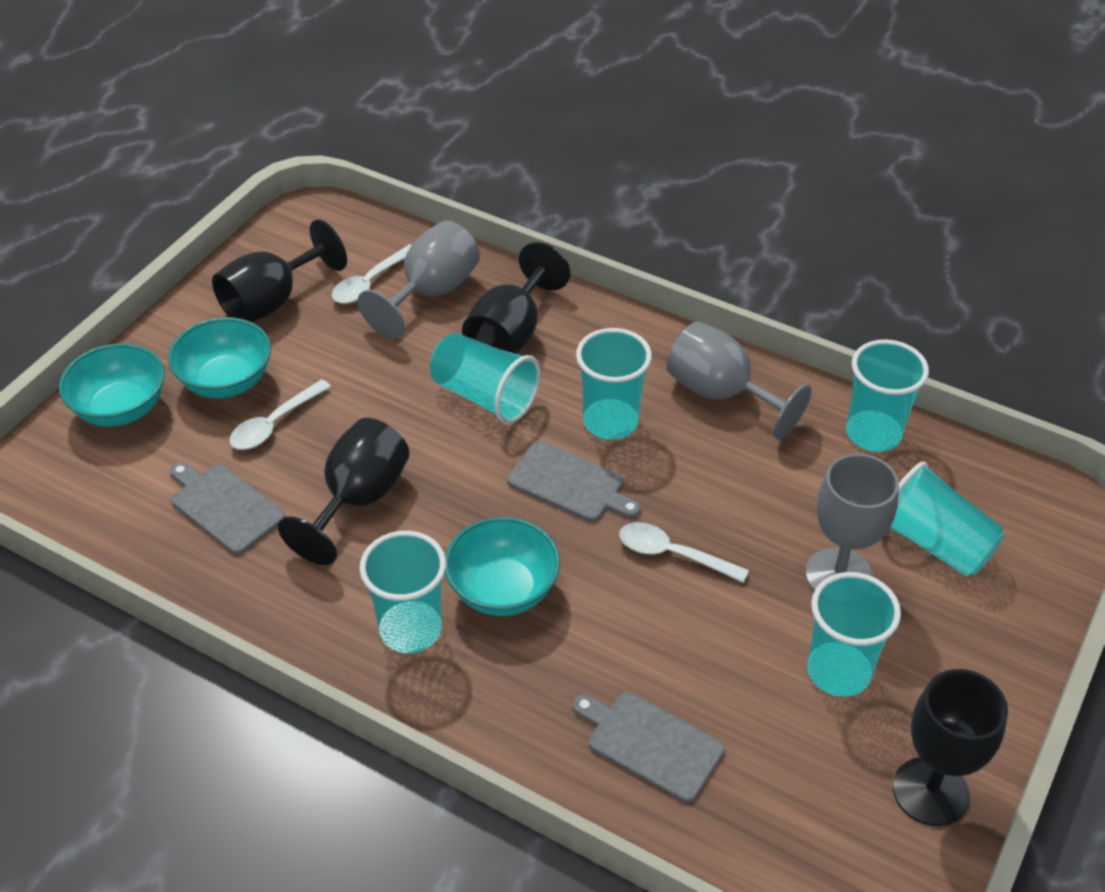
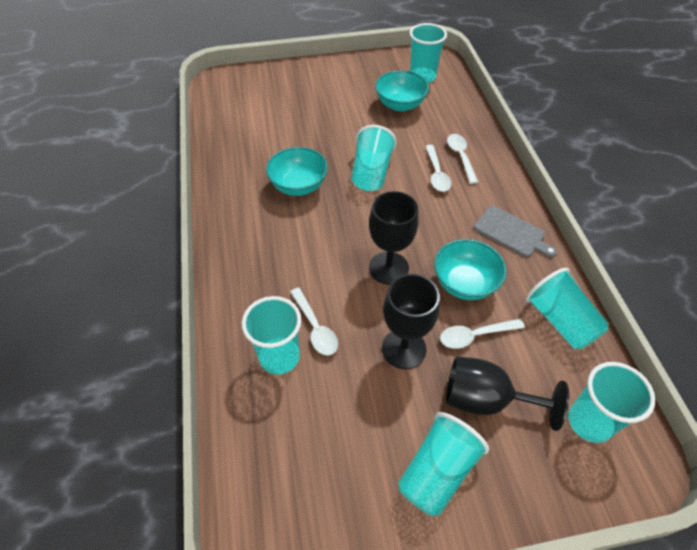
black goblet: 4 -> 3
grey cutting board: 3 -> 1
grey goblet: 3 -> 0
white spoon: 3 -> 4

